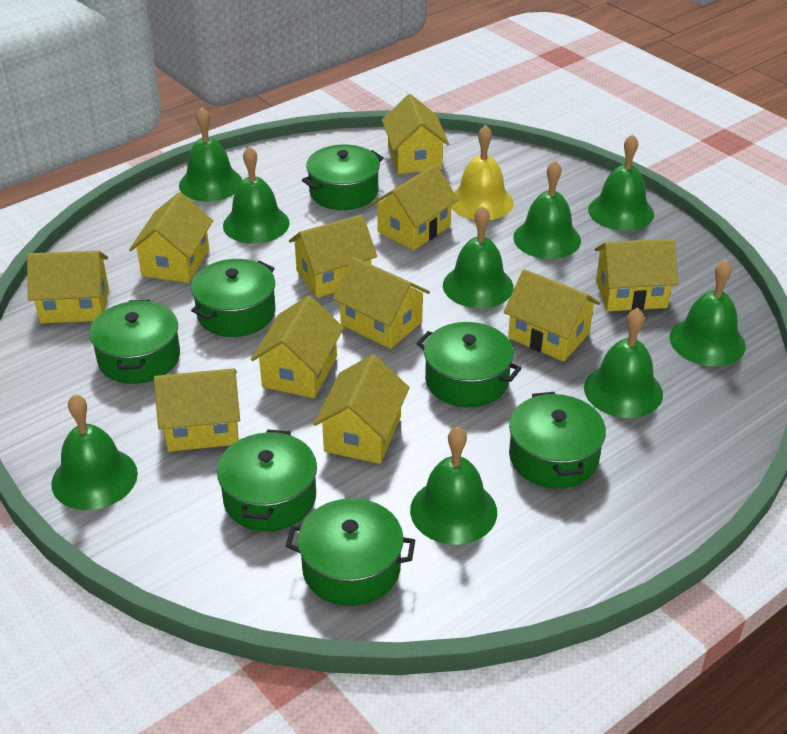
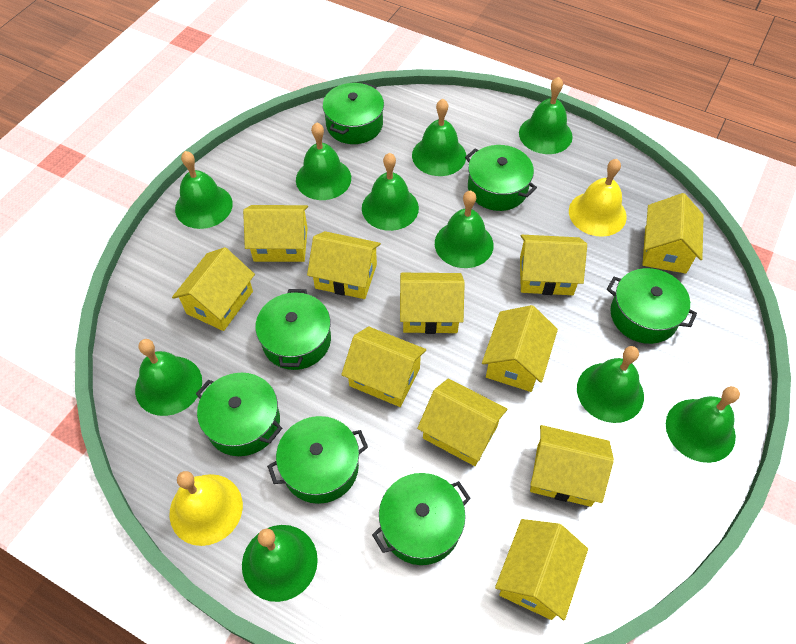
green bell: 9 -> 10
yellow bell: 1 -> 2

